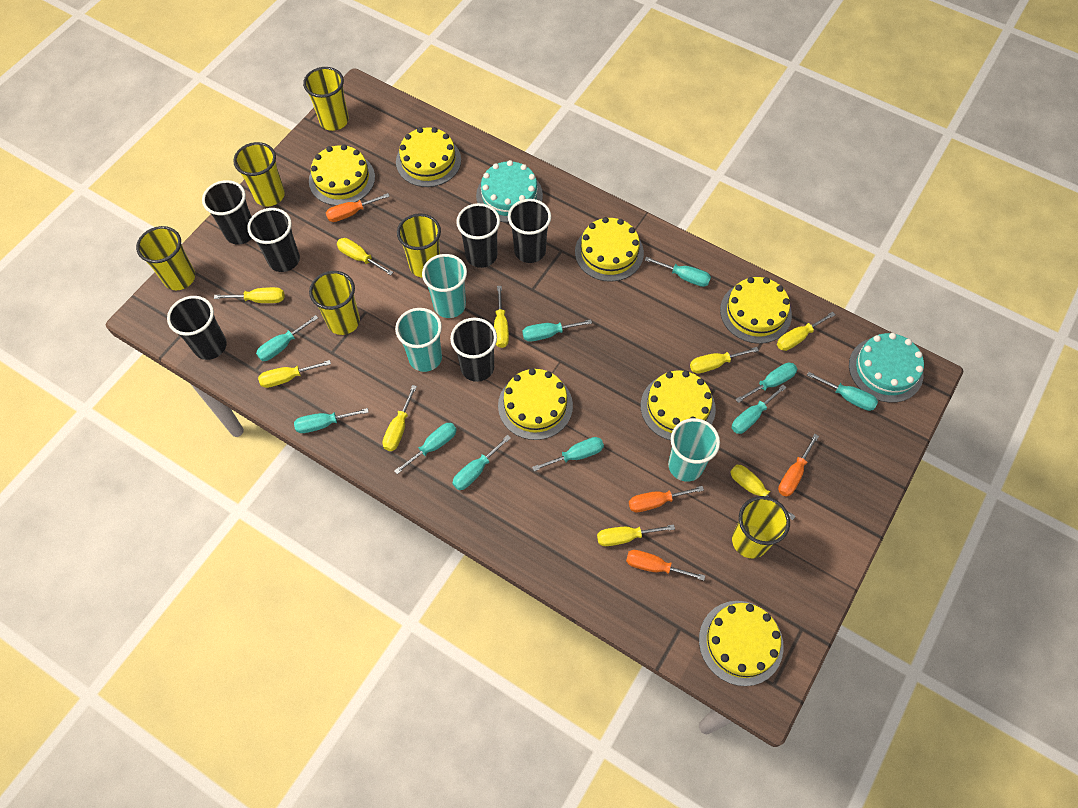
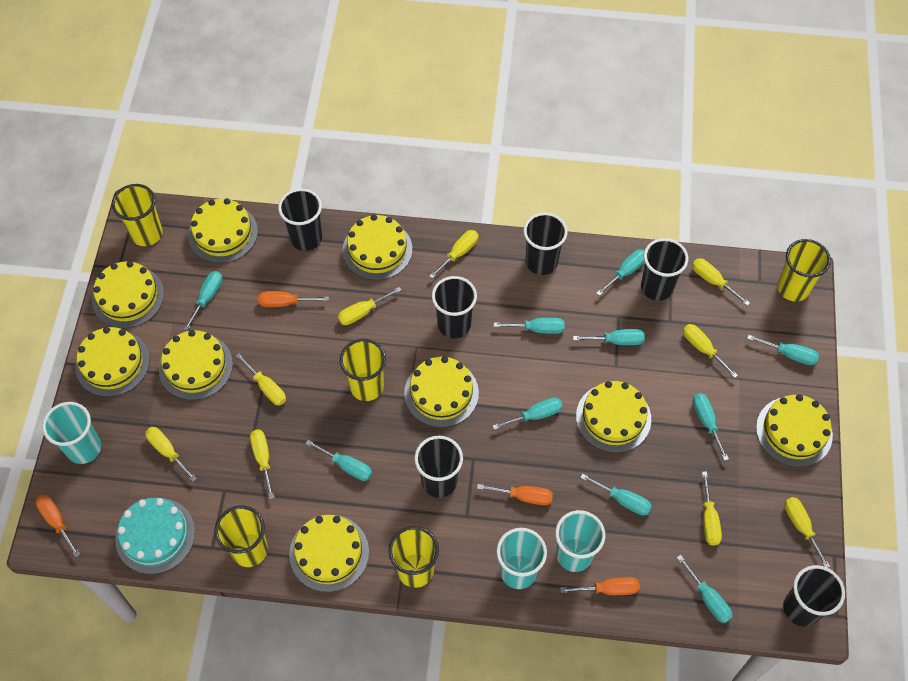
turquoise cake: 2 -> 1
yellow cake: 7 -> 9
yellow cup: 6 -> 5

